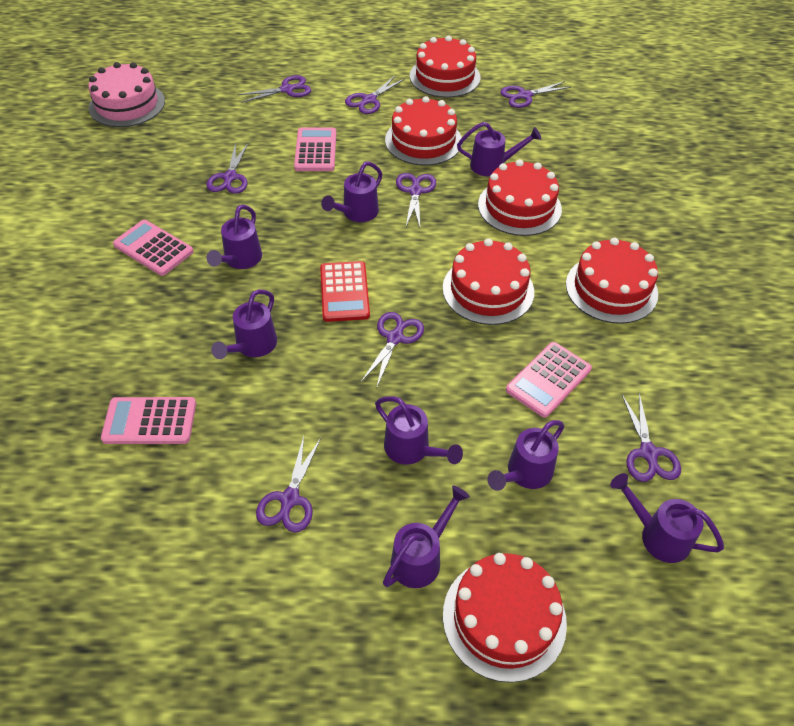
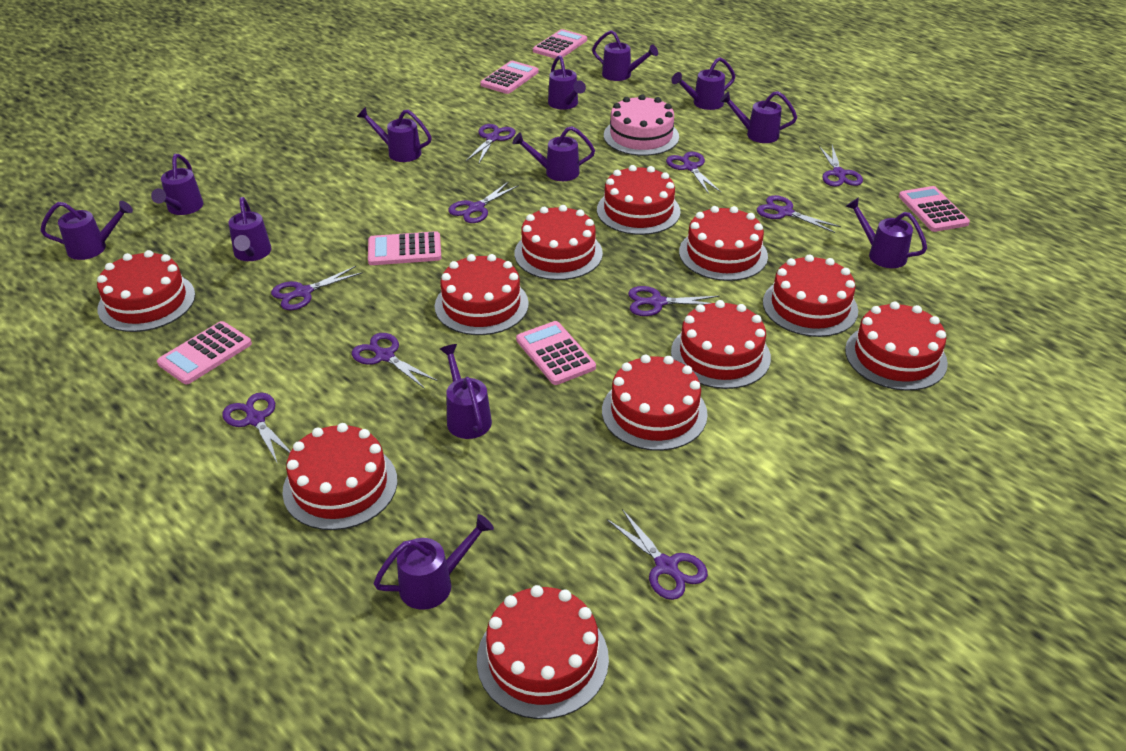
pink calculator: 4 -> 6
purple scissors: 8 -> 10
purple watering can: 8 -> 12
red cake: 6 -> 11
red calculator: 1 -> 0

